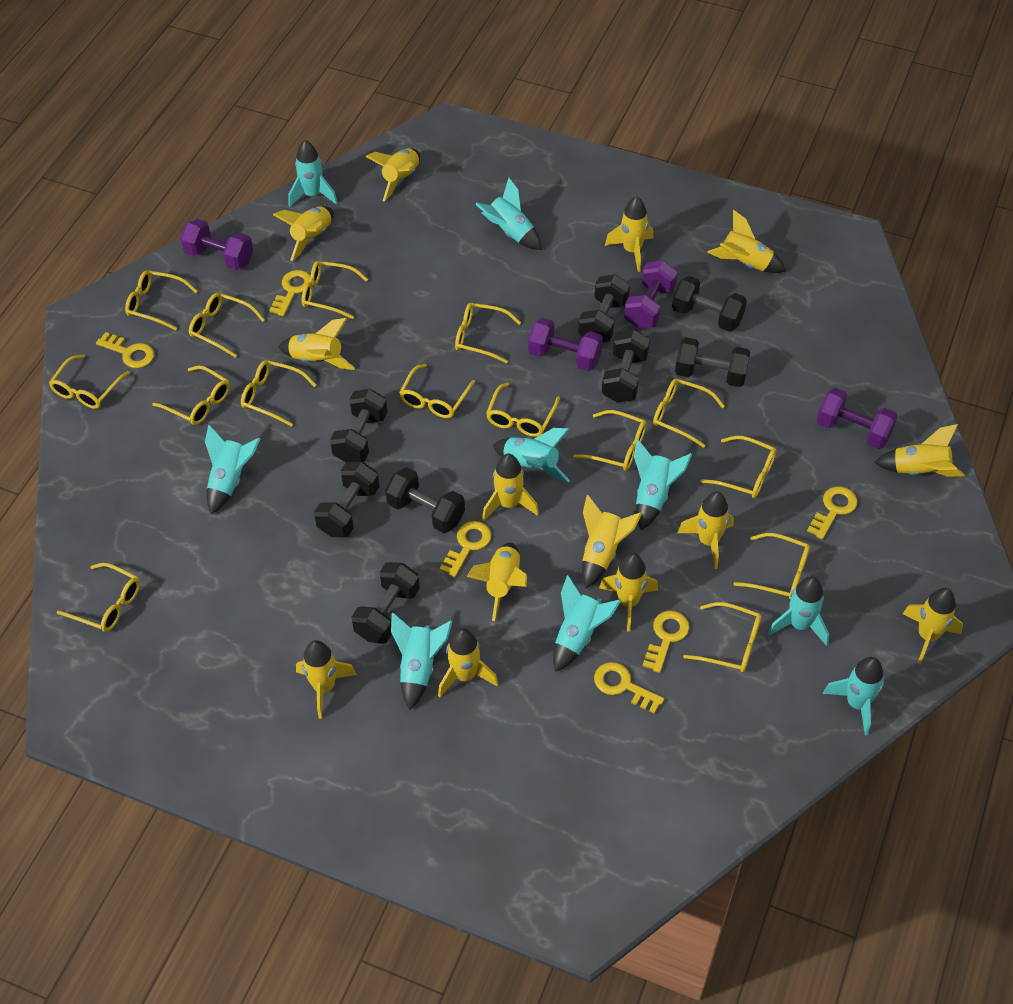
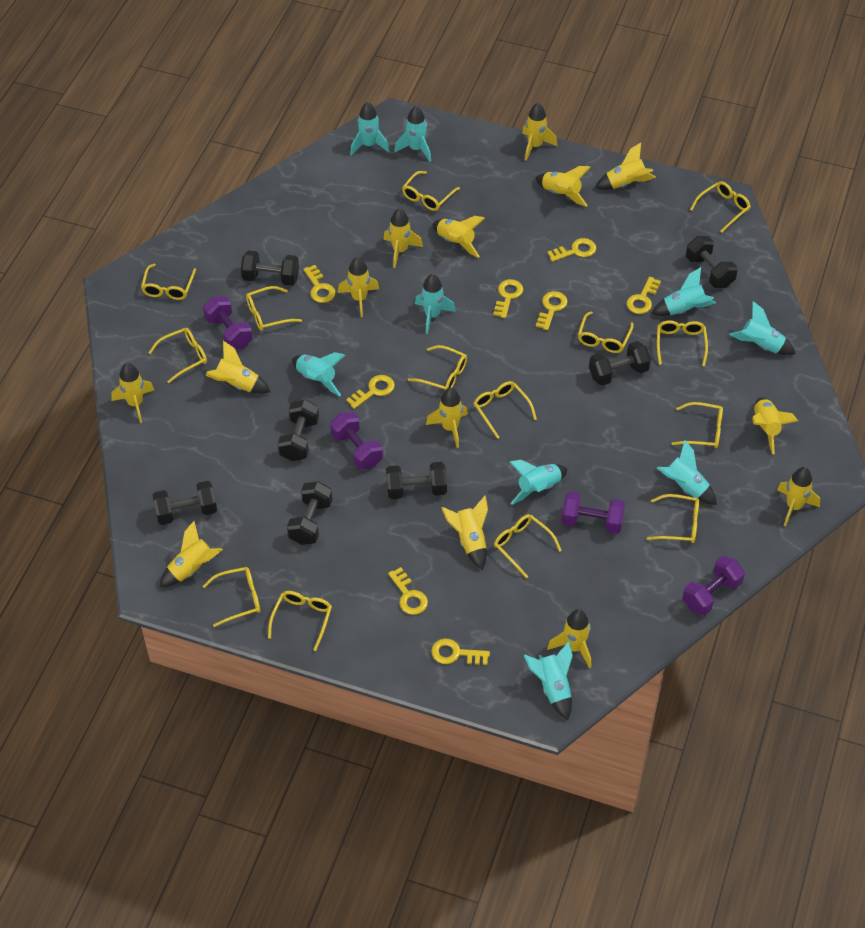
black dumbbell: 8 -> 7
yellow glasses: 15 -> 14
yellow key: 6 -> 8

